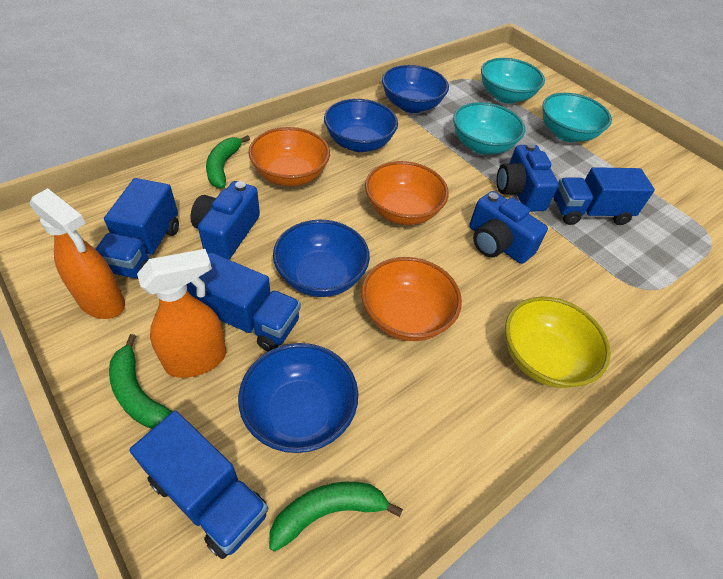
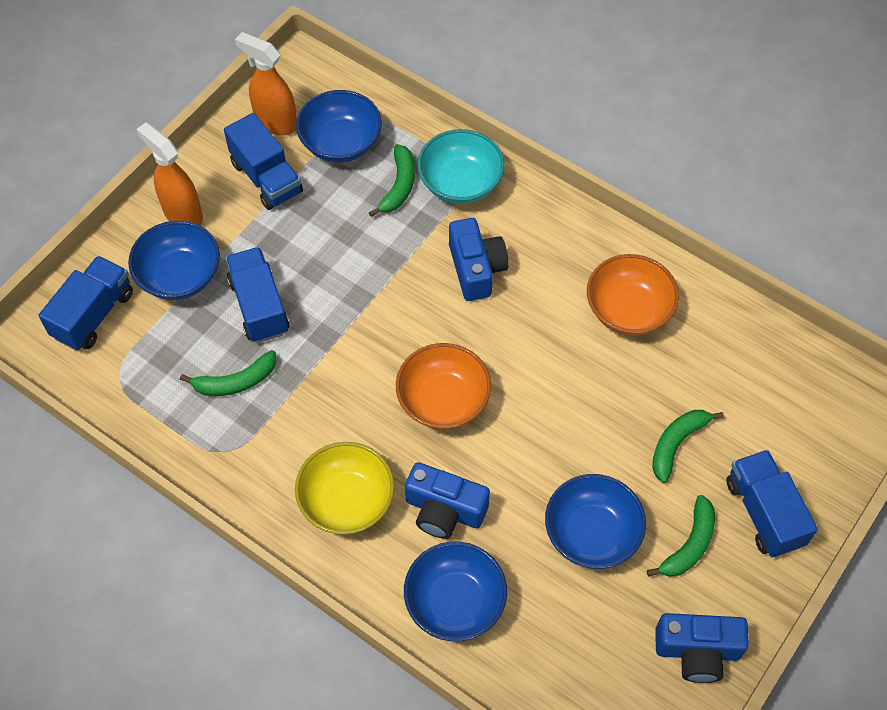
green banana: 3 -> 4
orange bowl: 3 -> 2
turquoise bowl: 3 -> 1

